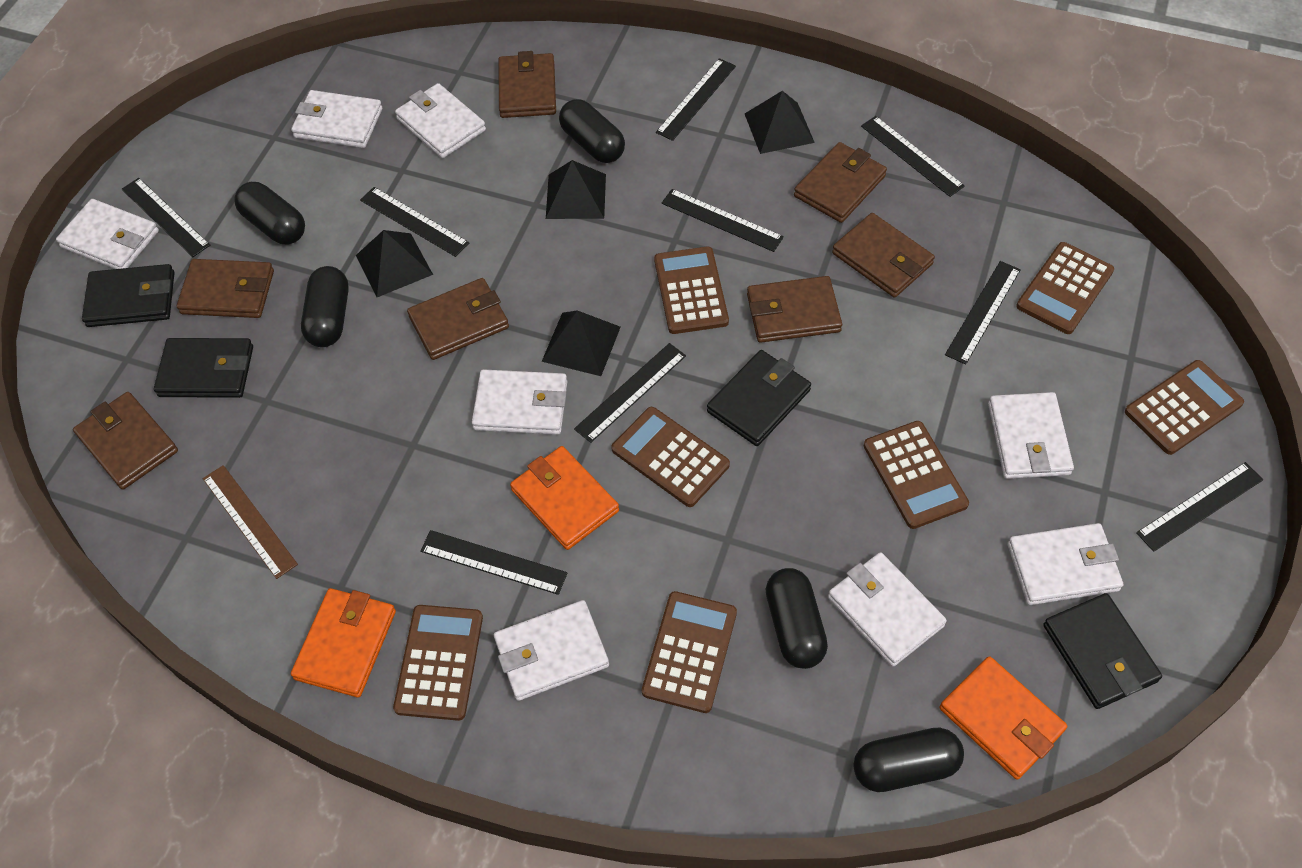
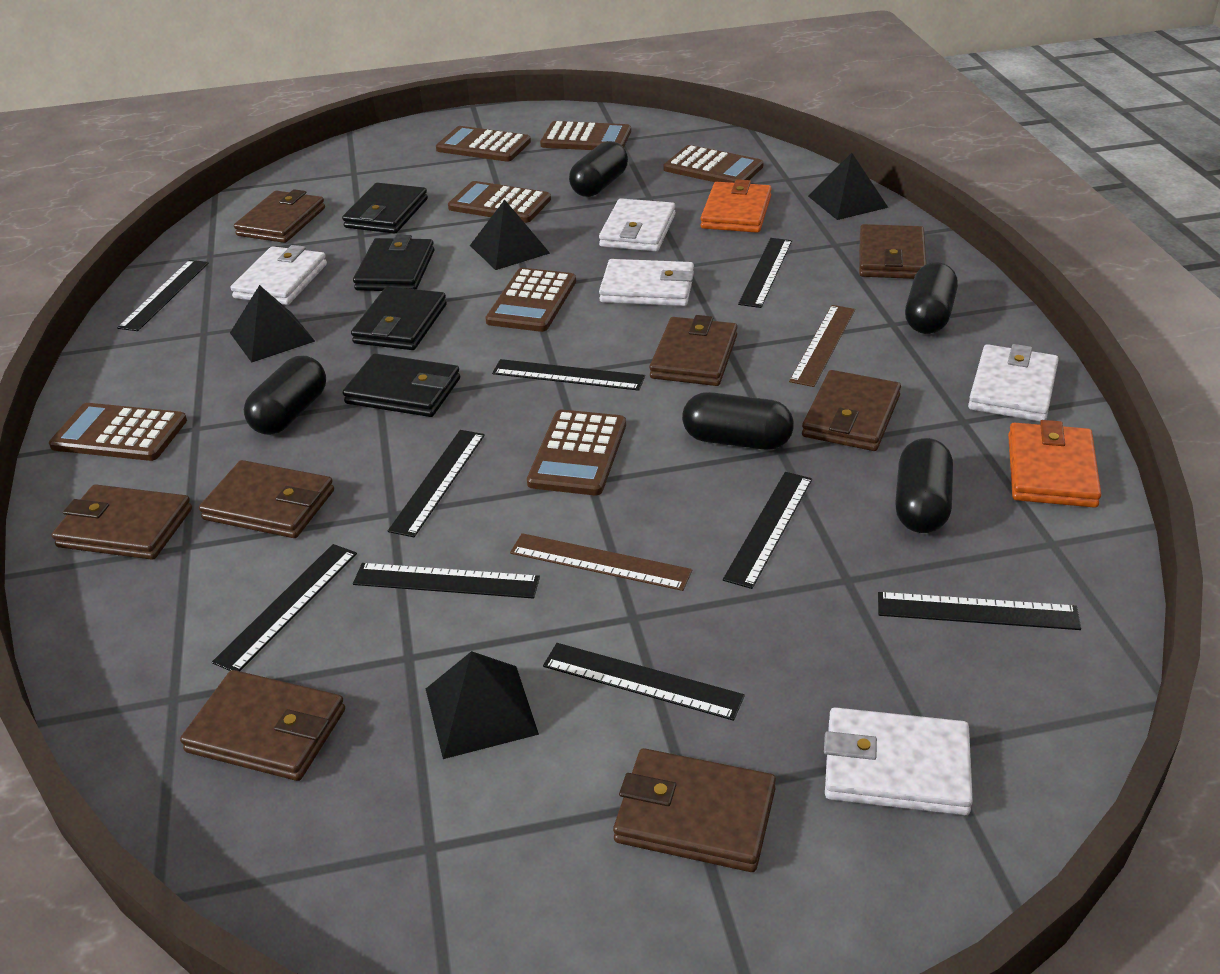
brown ruler: 1 -> 2
brown wallet: 7 -> 8
orange wallet: 3 -> 2
white wallet: 8 -> 5

